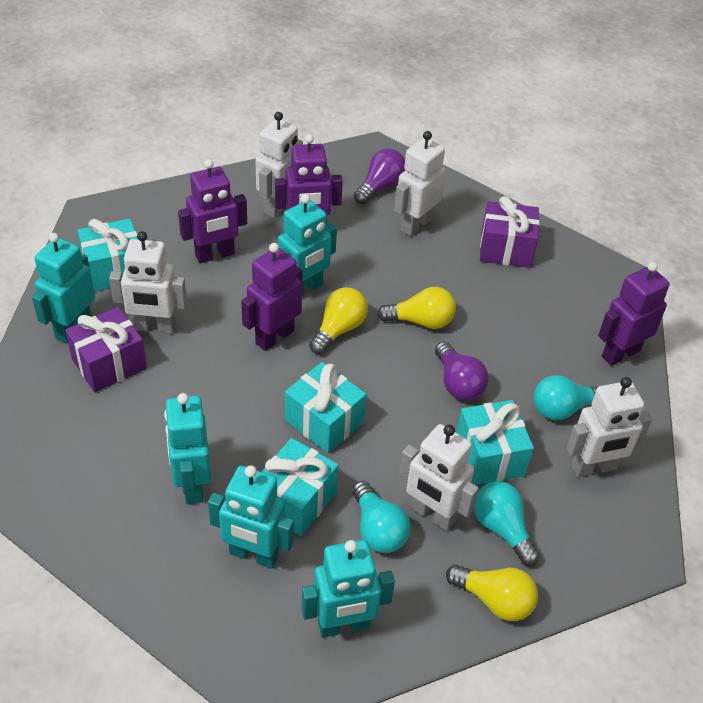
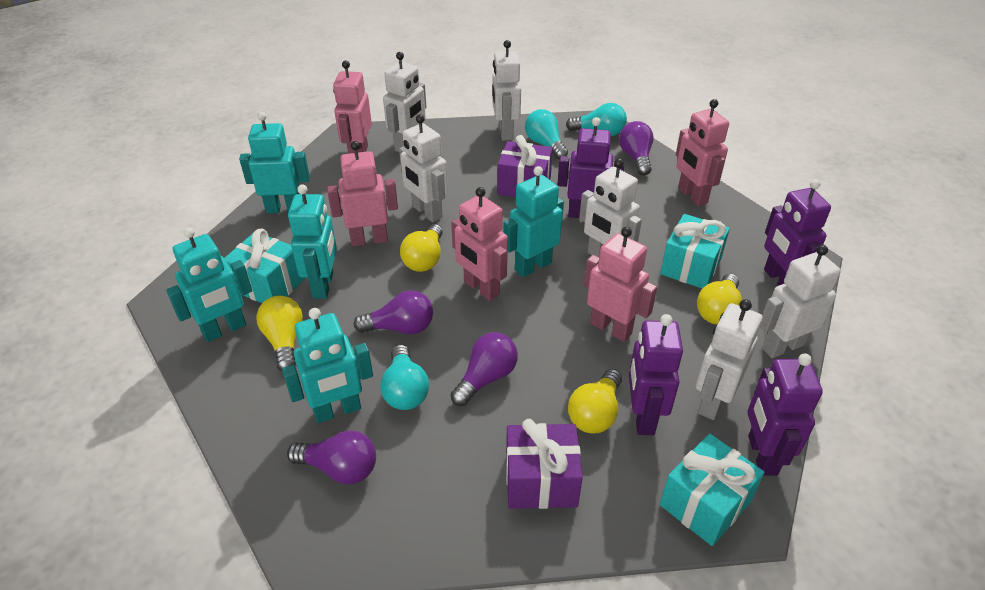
pink robot: 0 -> 5
purple light bulb: 2 -> 4
turquoise gift: 4 -> 3
white robot: 5 -> 6
yellow light bulb: 3 -> 4

